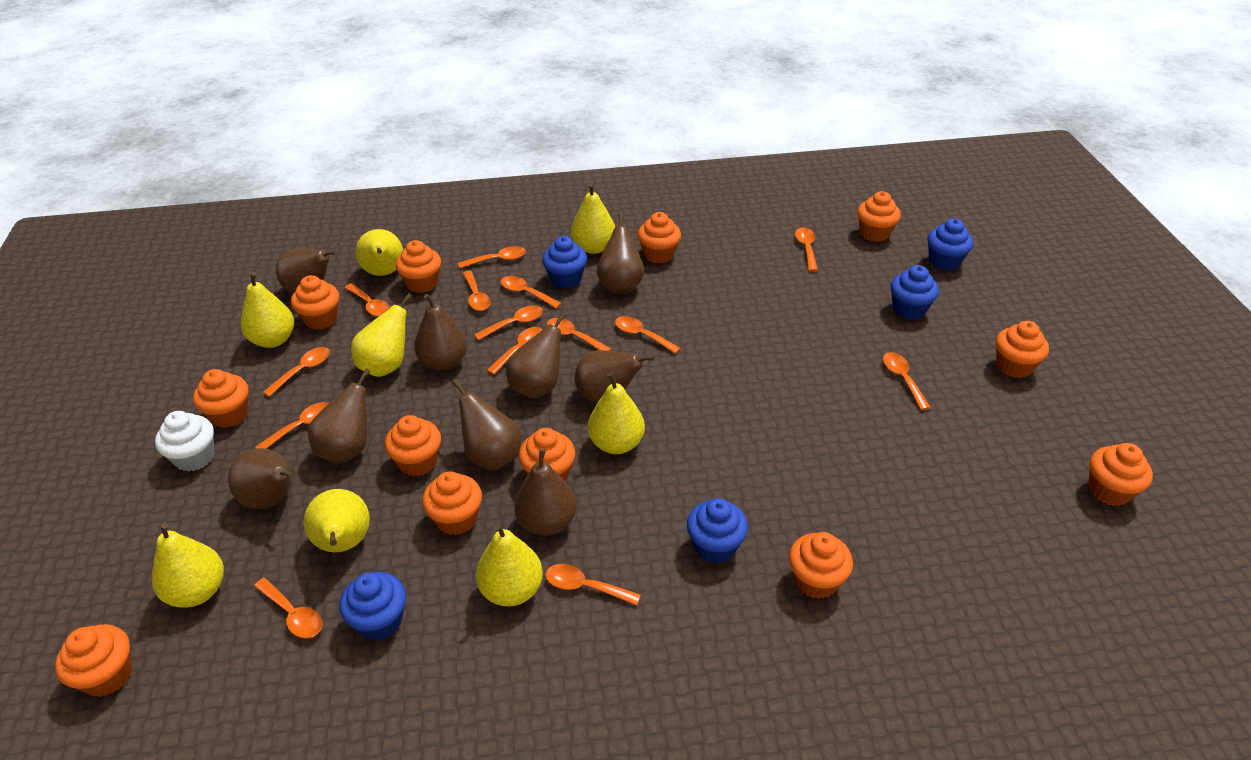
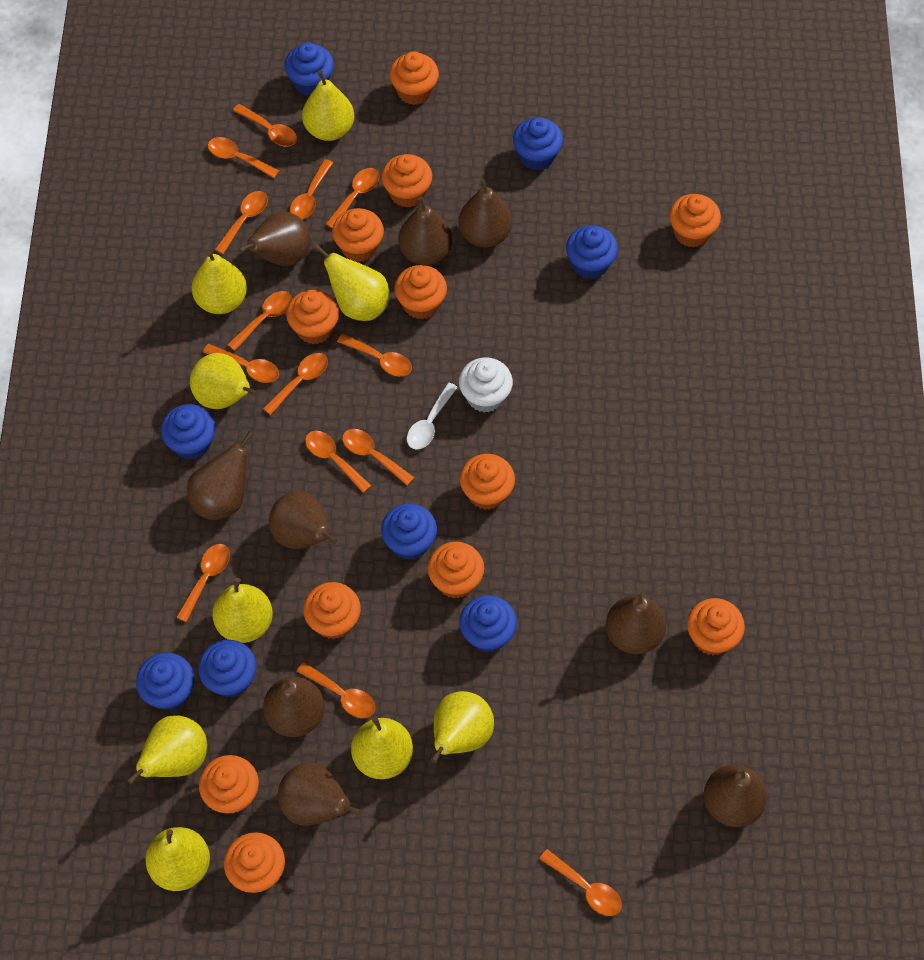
blue cupcake: 5 -> 8
white spoon: 0 -> 1
yellow pear: 8 -> 9

